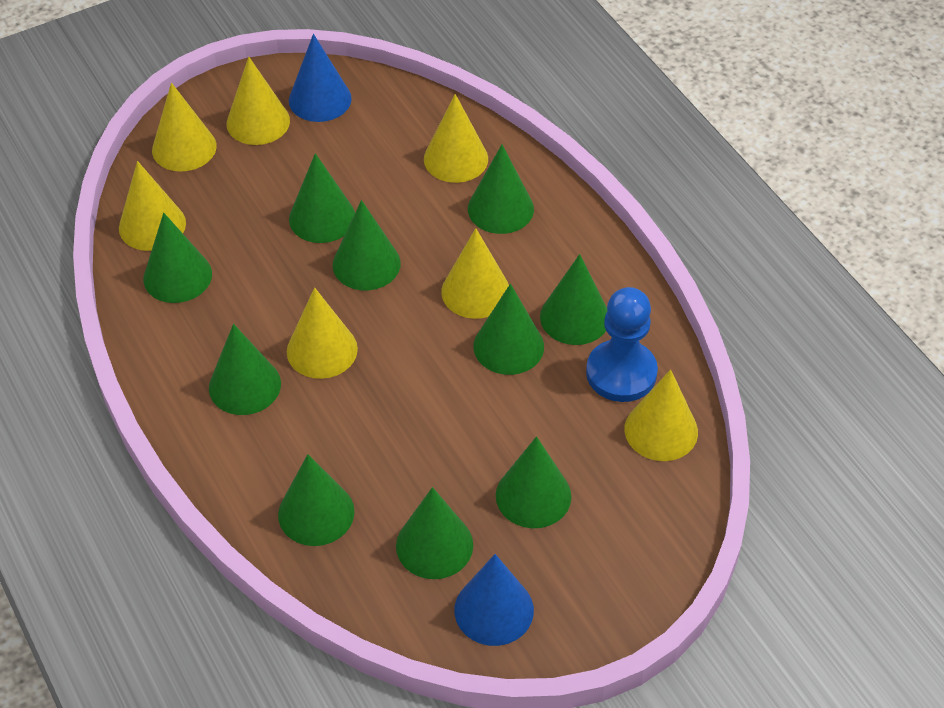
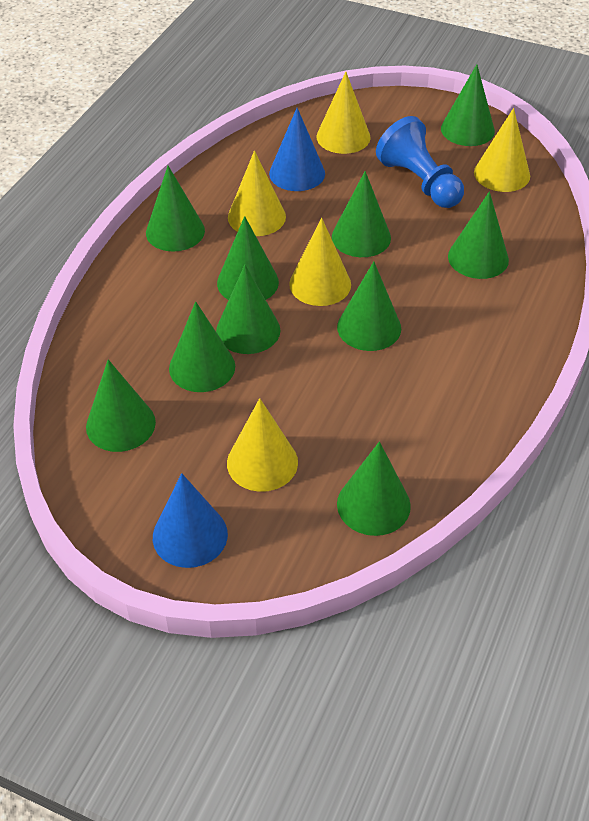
yellow cone: 7 -> 5

